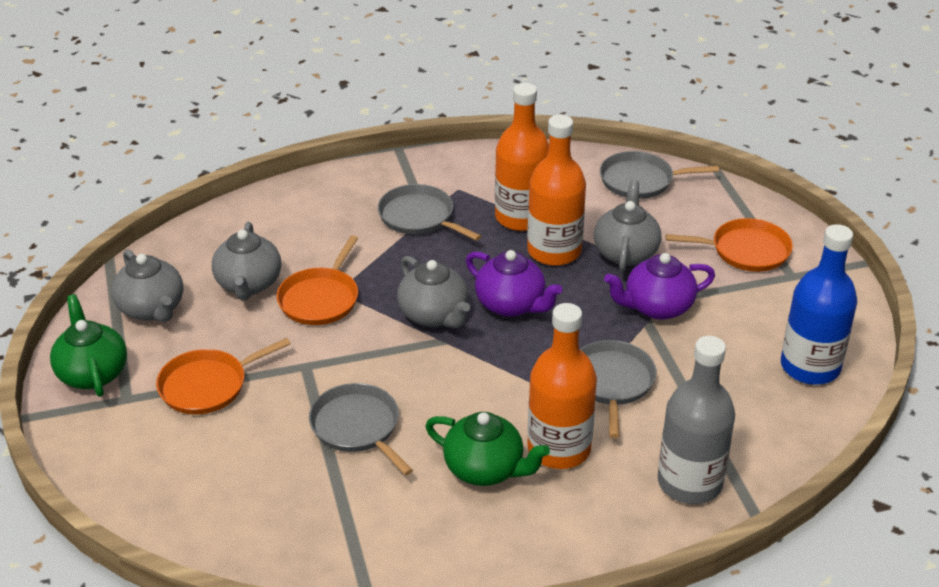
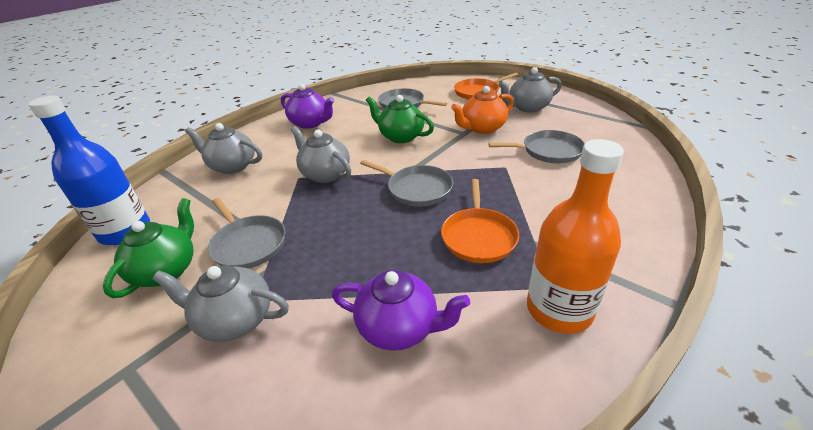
grey bottle: 1 -> 0
orange bottle: 3 -> 1
orange pan: 3 -> 2
orange teapot: 0 -> 1

